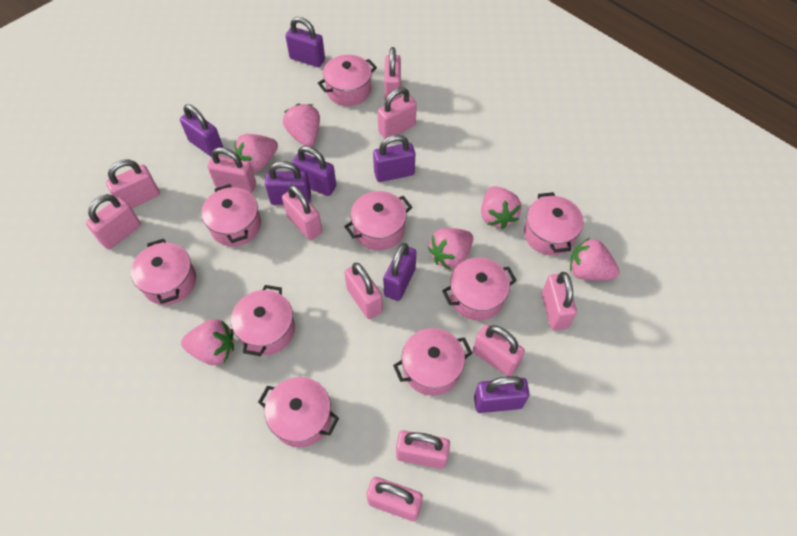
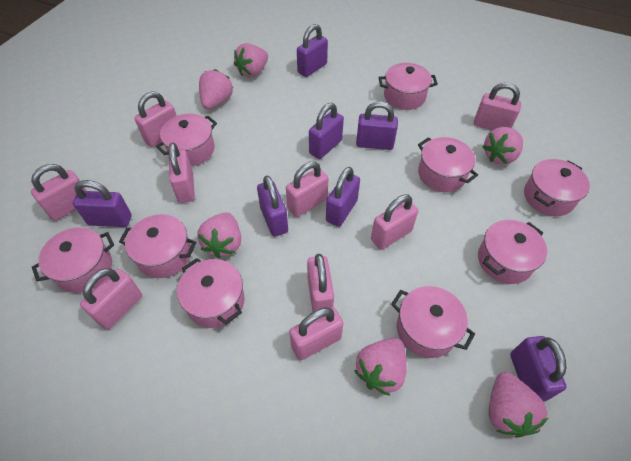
pink padlock: 11 -> 9

